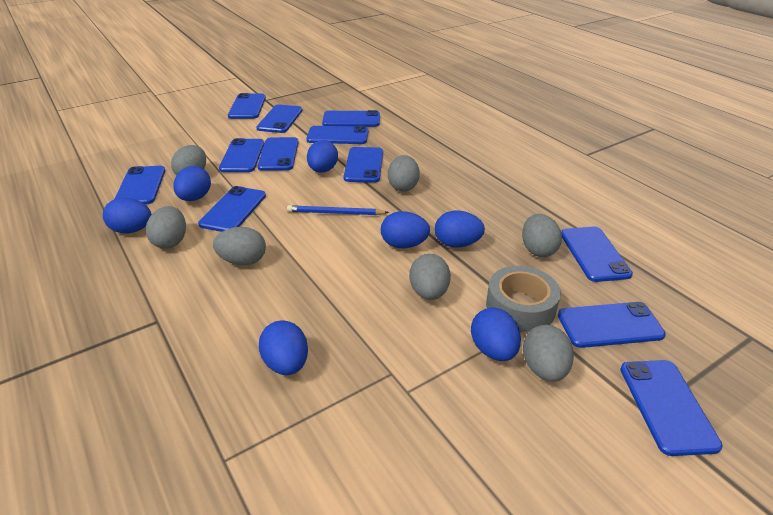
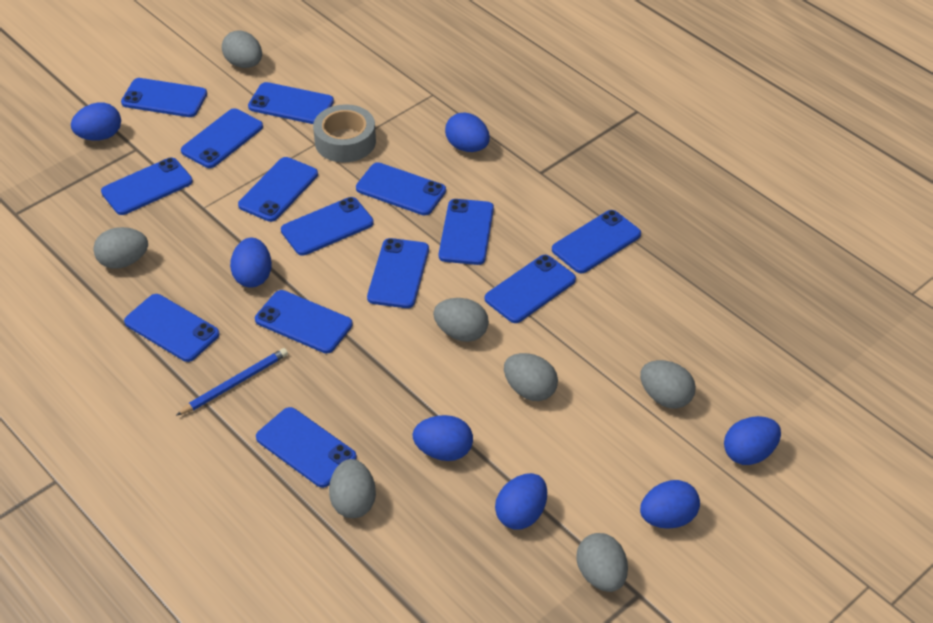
blue phone: 12 -> 14

